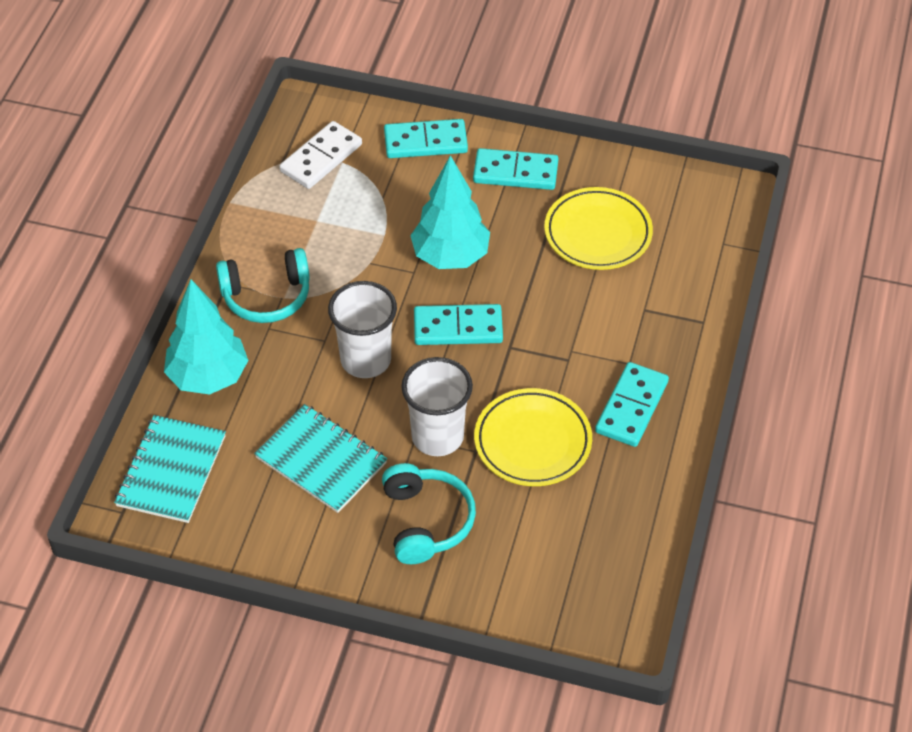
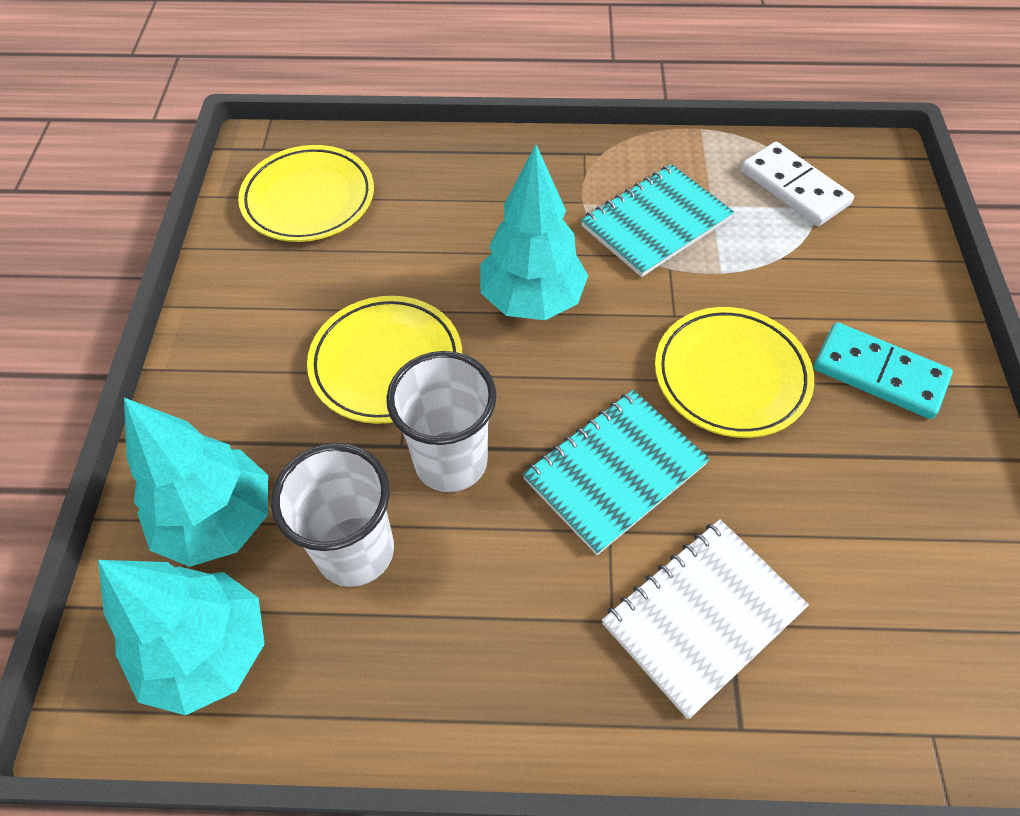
turquoise domino: 4 -> 1
turquoise headphones: 2 -> 0
turquoise tree: 2 -> 3
white notebook: 0 -> 1
yellow plate: 2 -> 3

